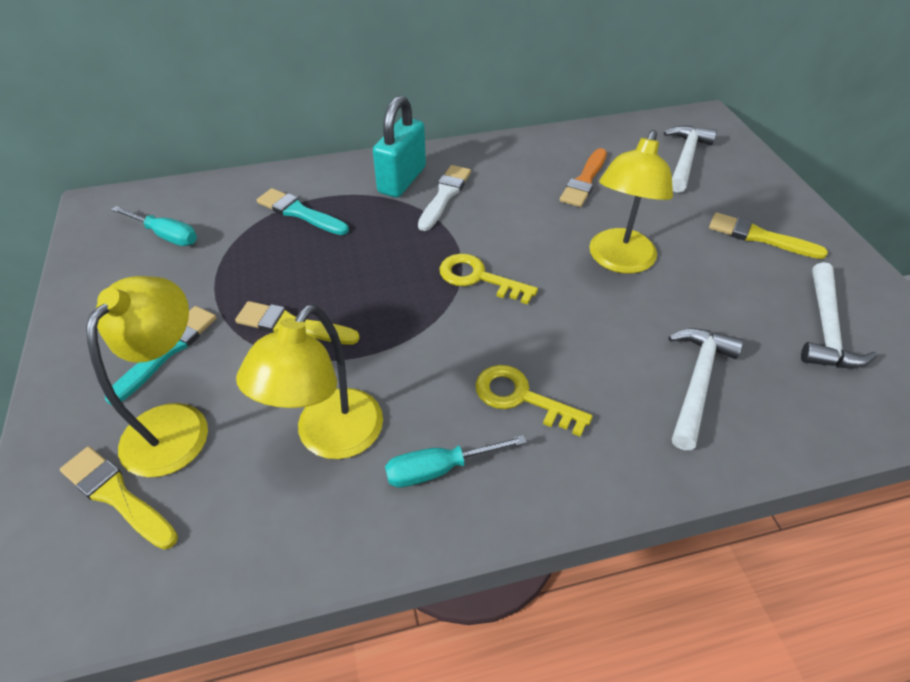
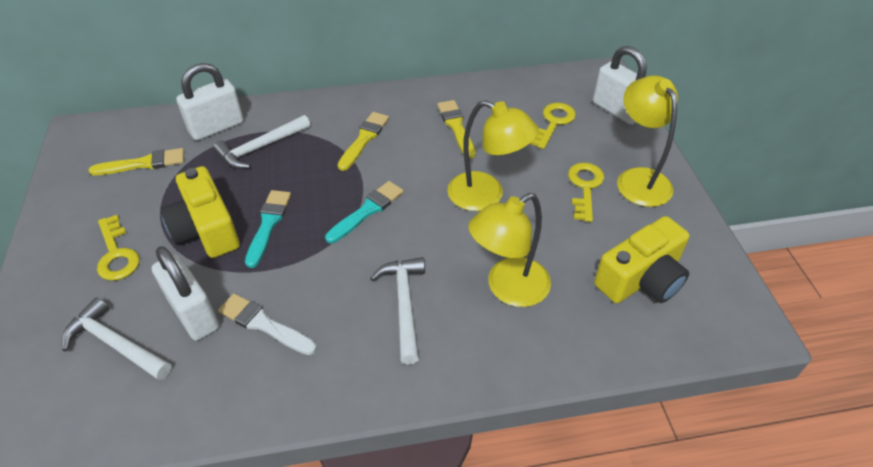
orange brush: 1 -> 0
turquoise padlock: 1 -> 0
turquoise screwdriver: 2 -> 0
white padlock: 0 -> 3
yellow camera: 0 -> 2
yellow key: 2 -> 3

